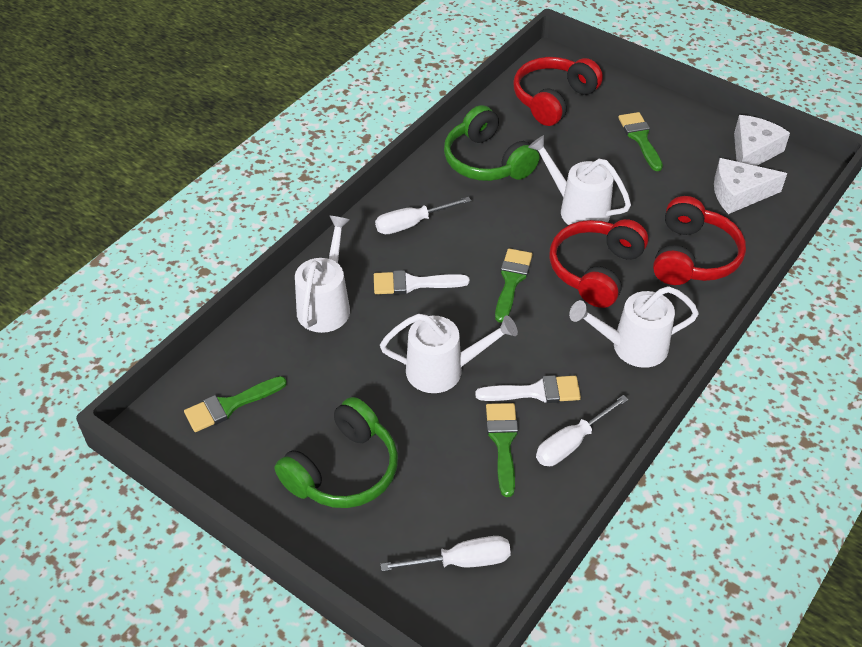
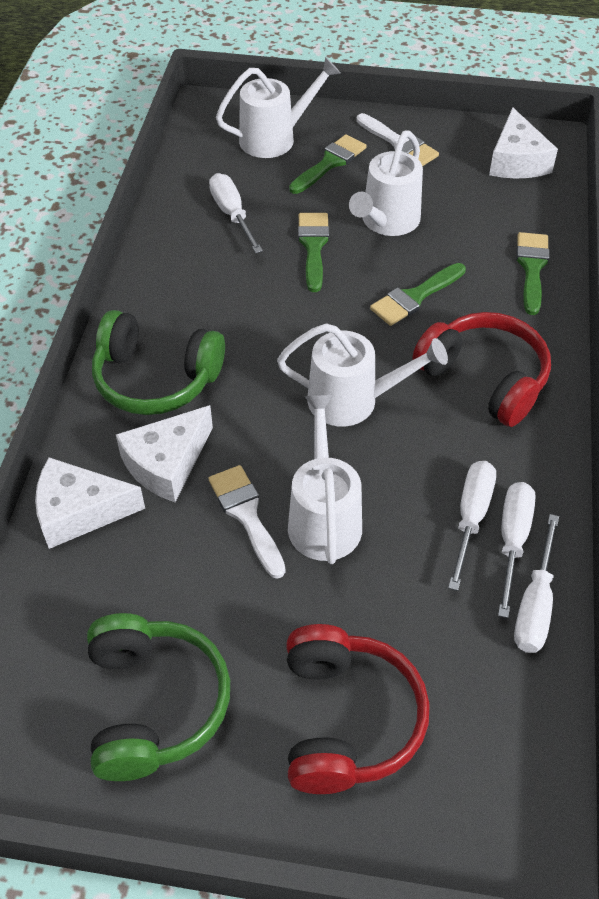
red headphones: 3 -> 2
white cheese: 2 -> 3
white screwdriver: 3 -> 4

